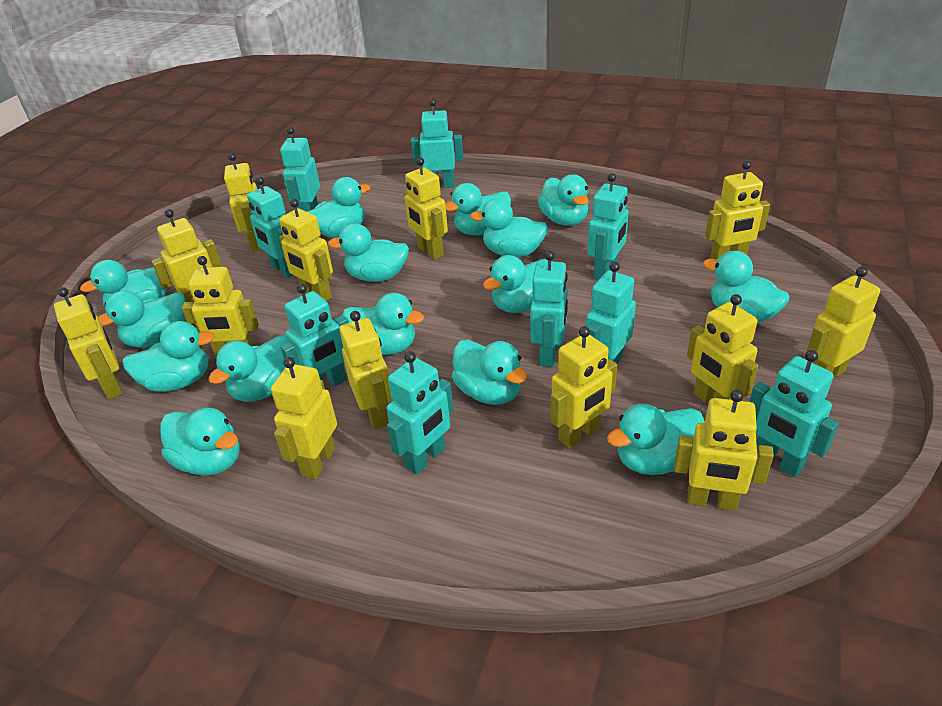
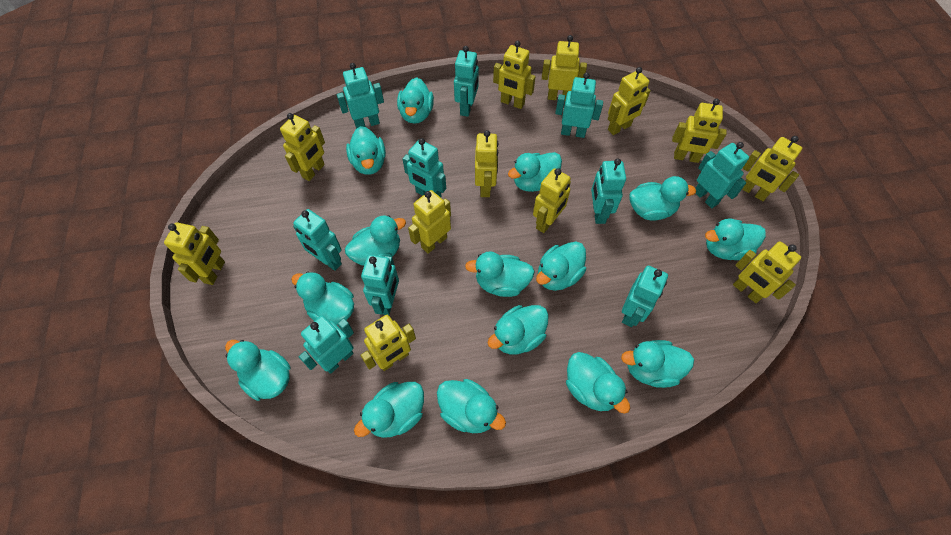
turquoise robot: 9 -> 10
yellow robot: 13 -> 12

